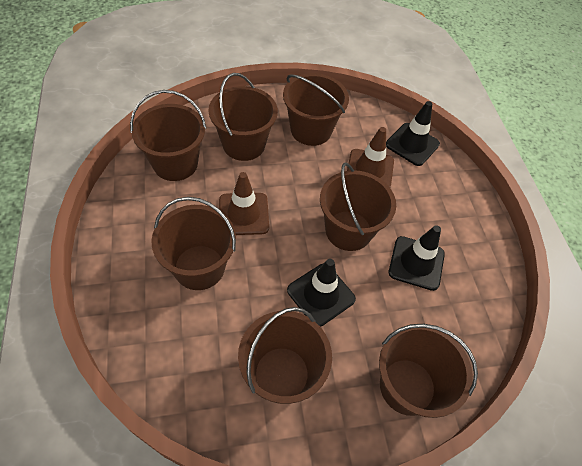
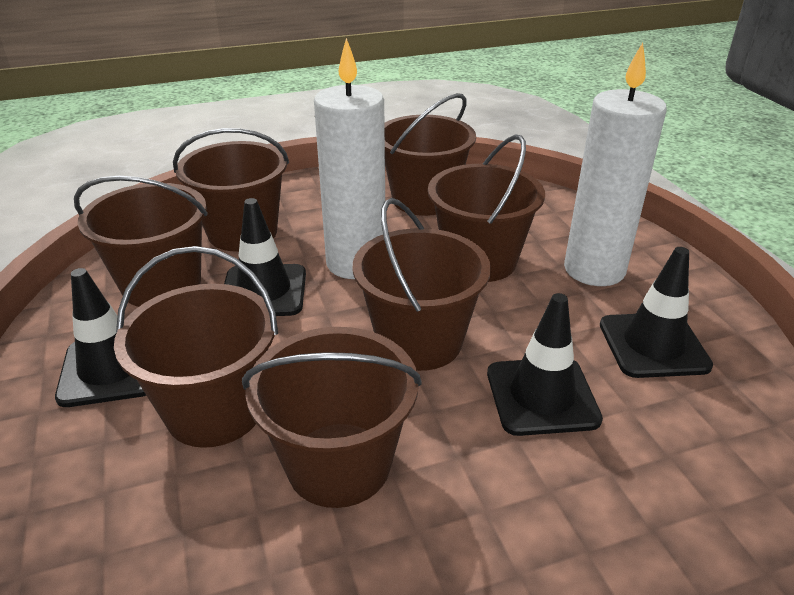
black traffic cone: 3 -> 4
brown traffic cone: 2 -> 0
white candle: 0 -> 2

